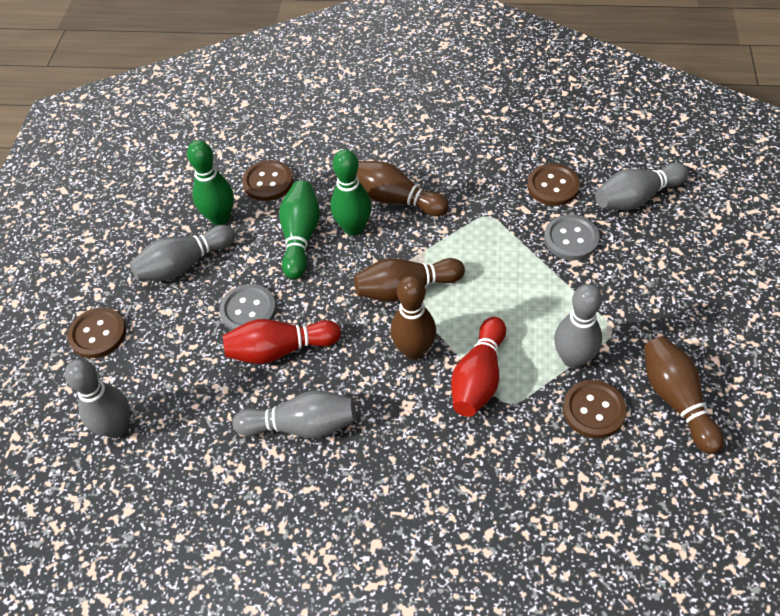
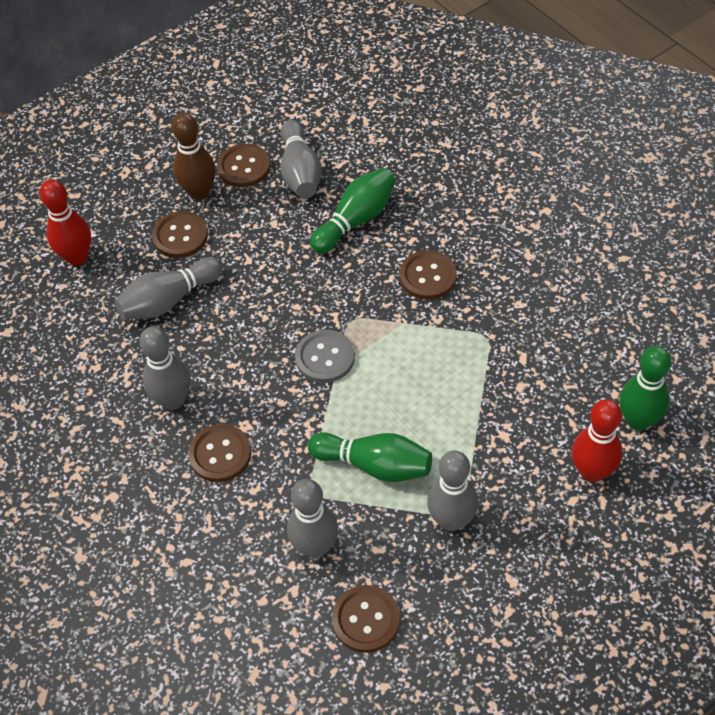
brown bowling pin: 4 -> 1
brown button: 4 -> 5
grey button: 2 -> 1

